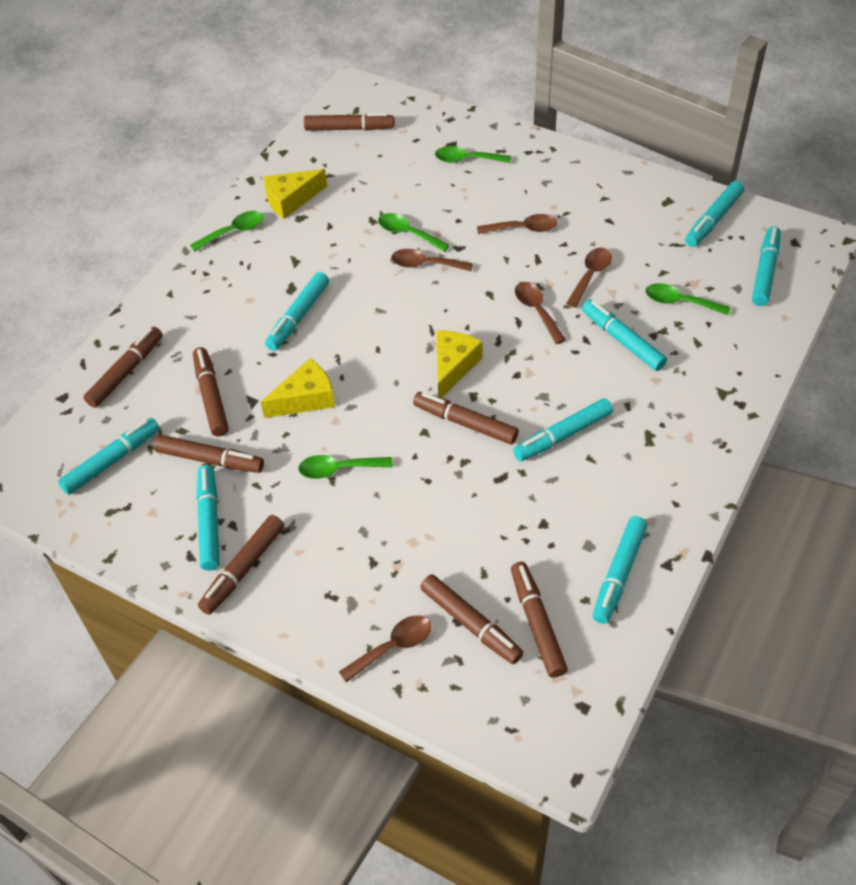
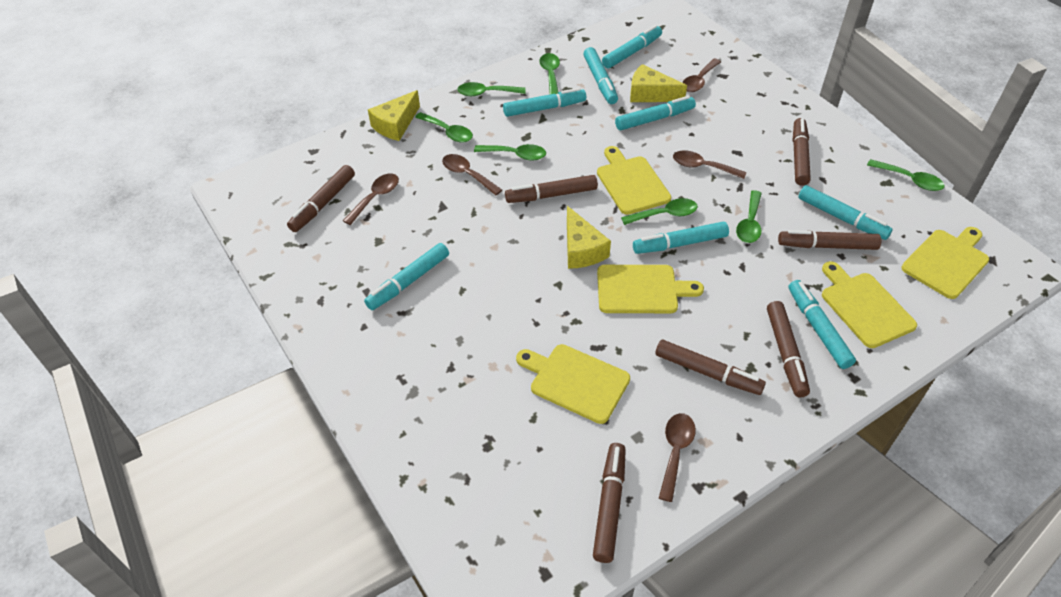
brown marker: 8 -> 7
green spoon: 5 -> 7
yellow cutting board: 0 -> 5

